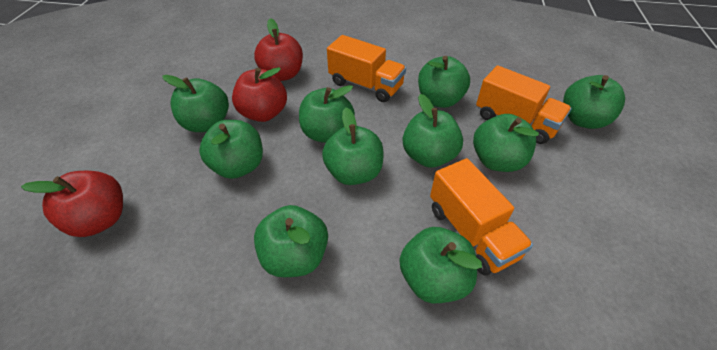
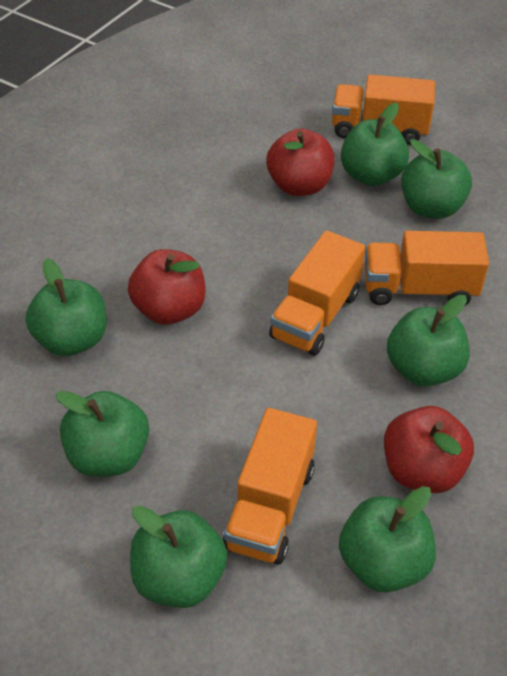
green apple: 10 -> 7
orange truck: 3 -> 4

